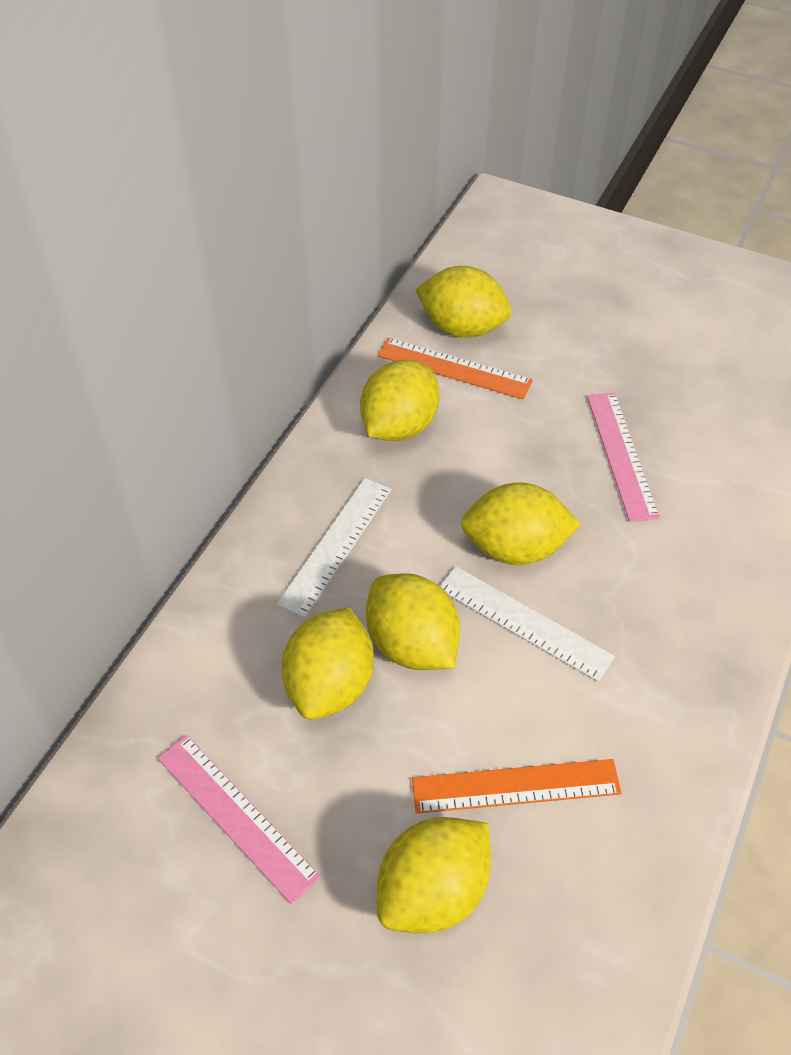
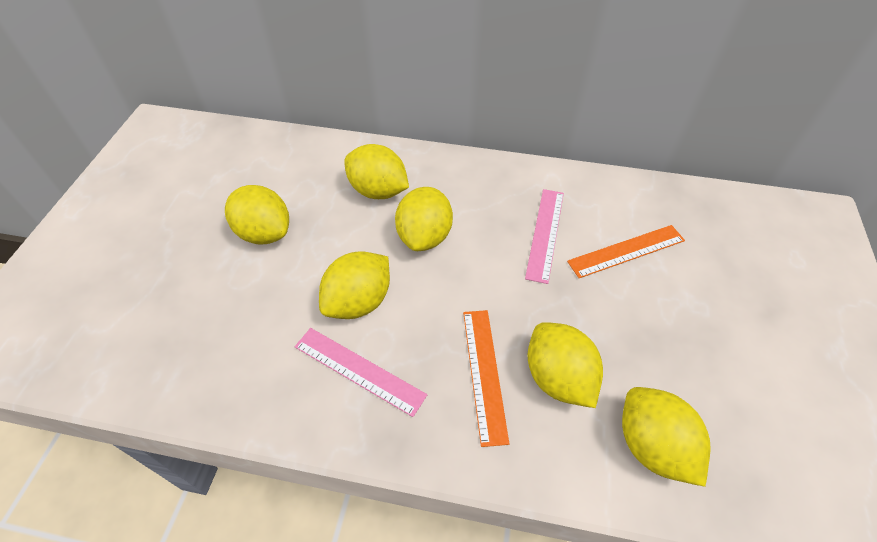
white ruler: 2 -> 0

